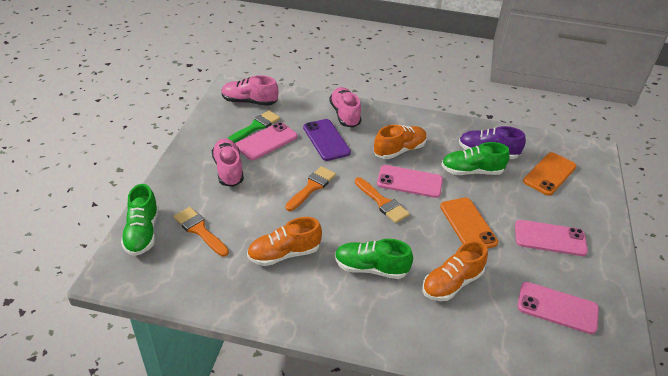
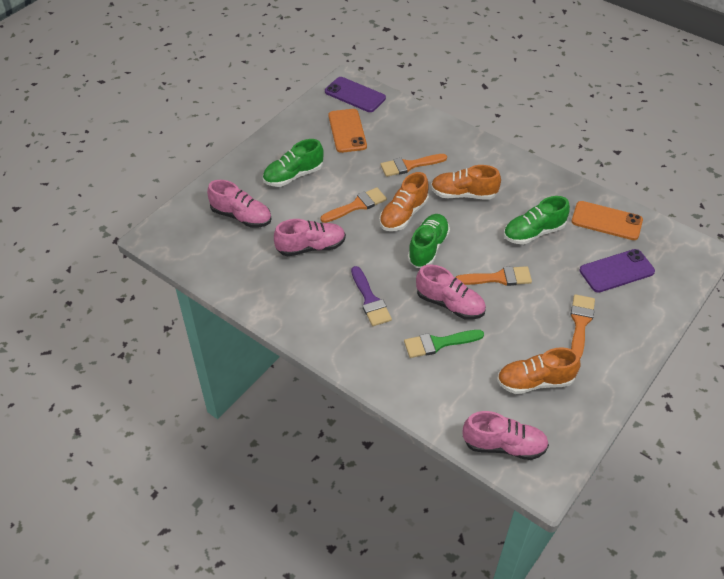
orange brush: 3 -> 4
pink phone: 4 -> 0
pink shoe: 3 -> 4
purple brush: 0 -> 1
purple phone: 1 -> 2
purple shoe: 1 -> 0

